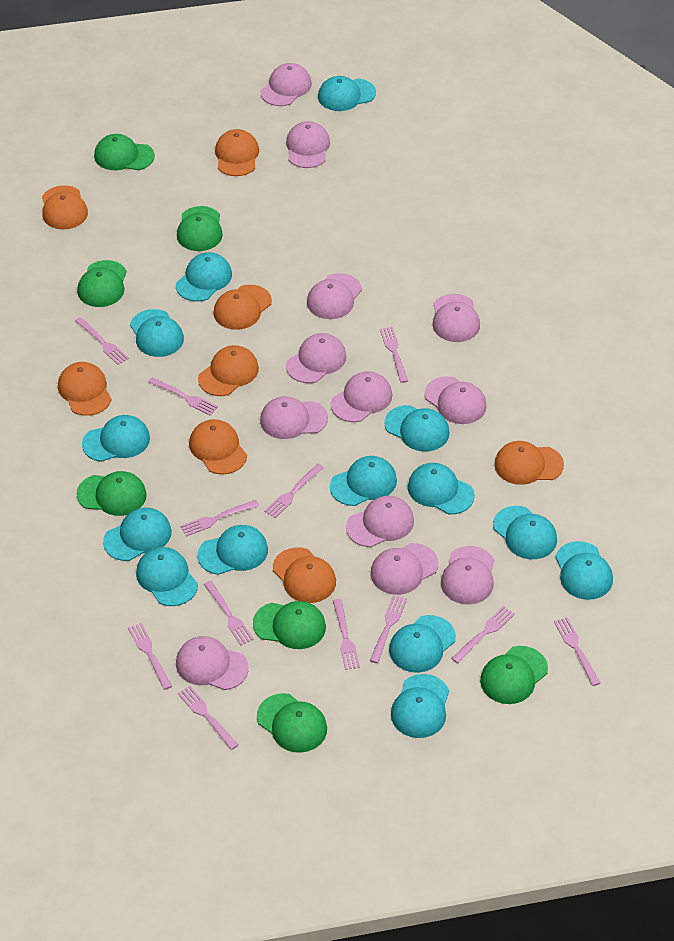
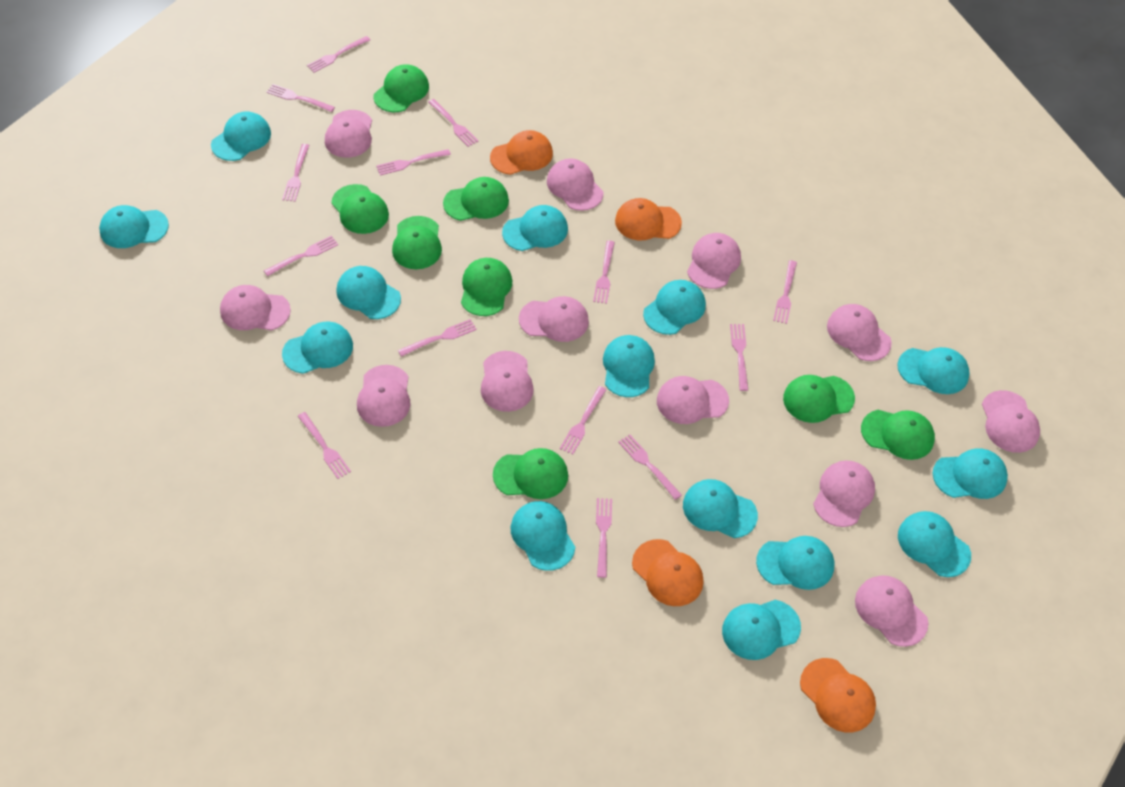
green cap: 7 -> 8
orange cap: 8 -> 4
pink fork: 12 -> 14

